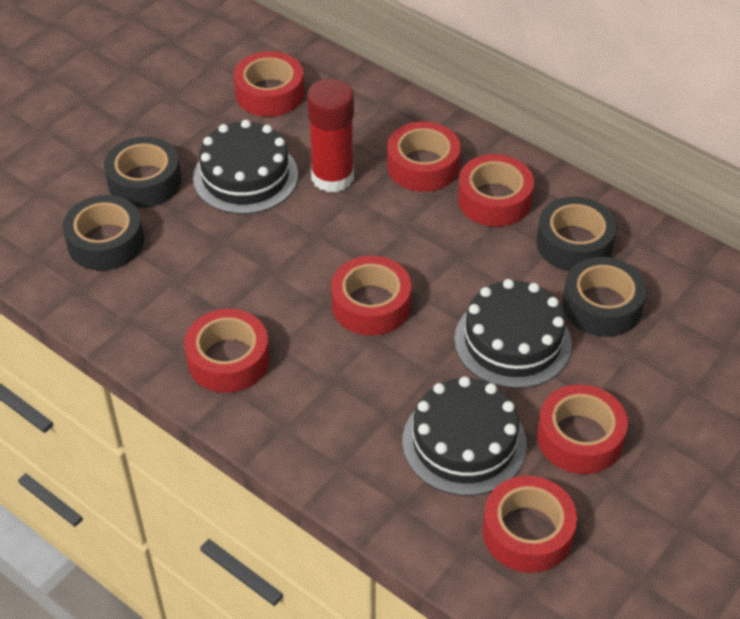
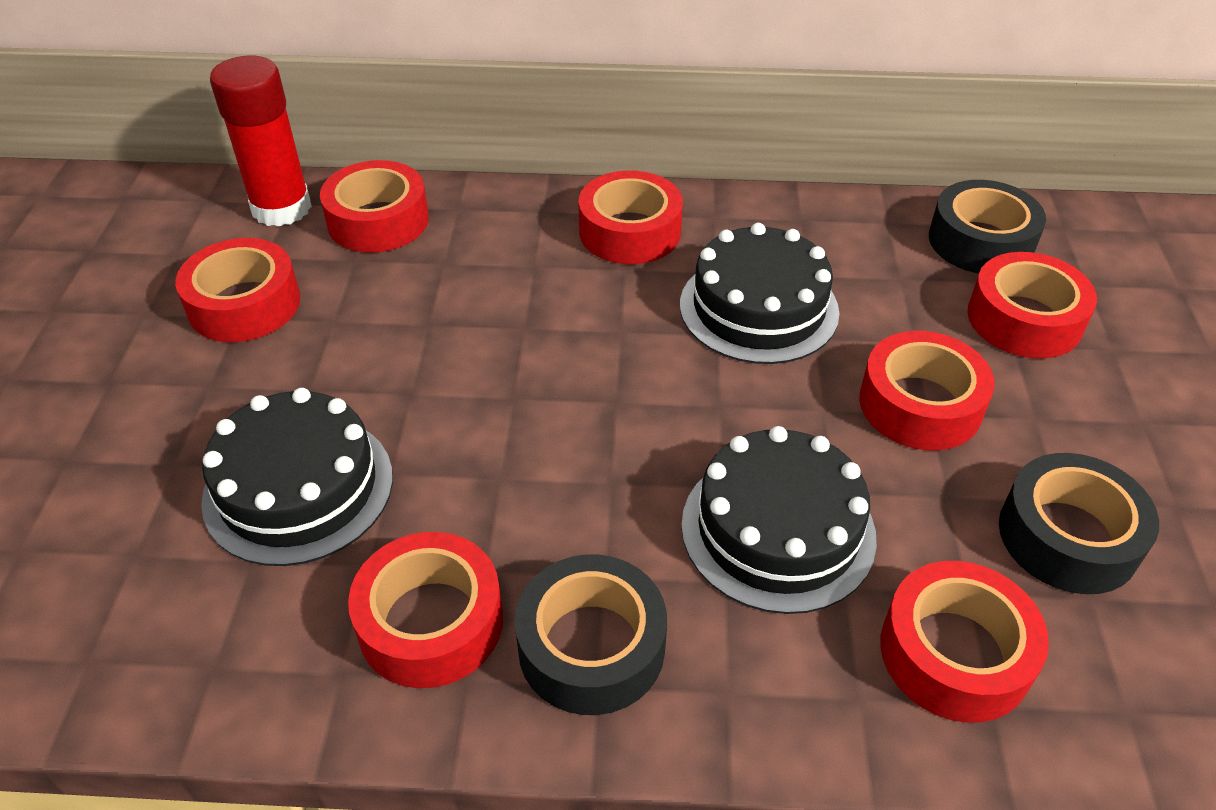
black tape: 4 -> 3

